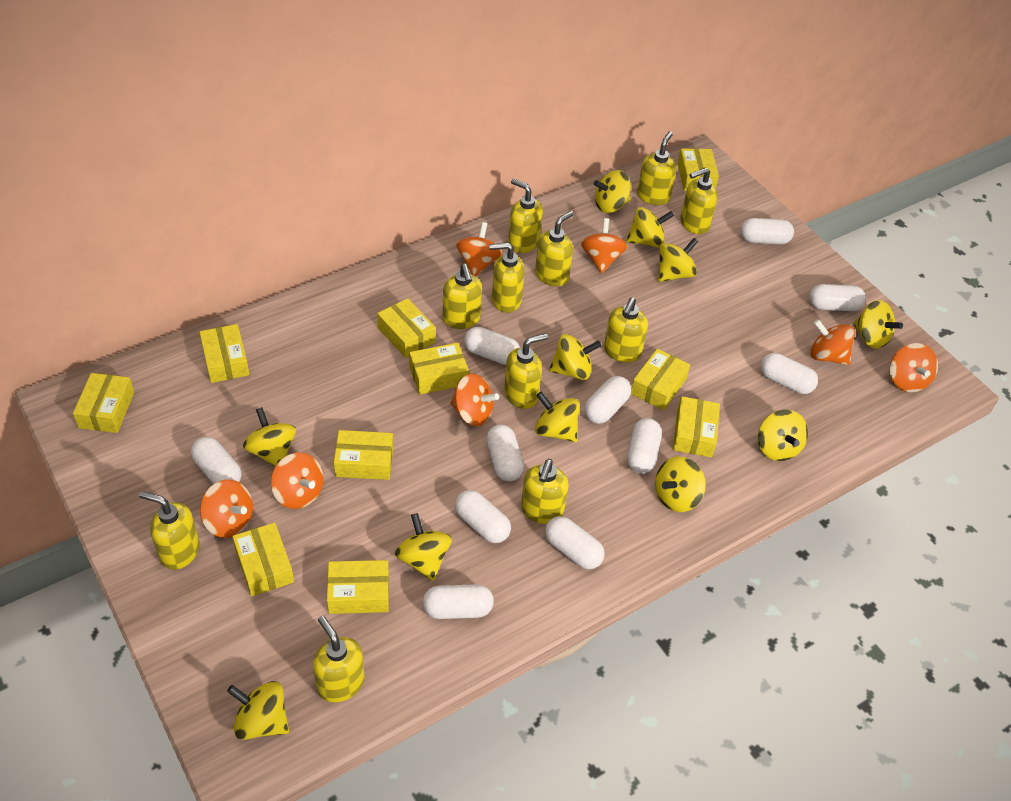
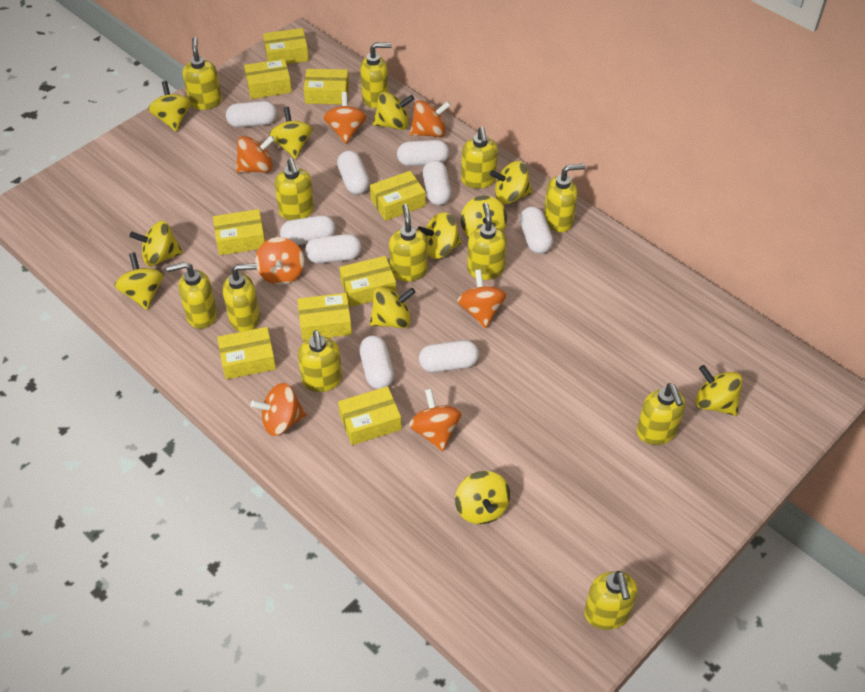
white capsule: 11 -> 9
yellow box: 10 -> 9
yellow soap dispenser: 11 -> 12

